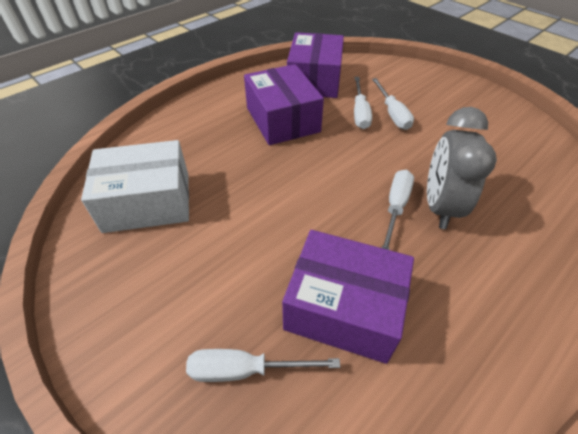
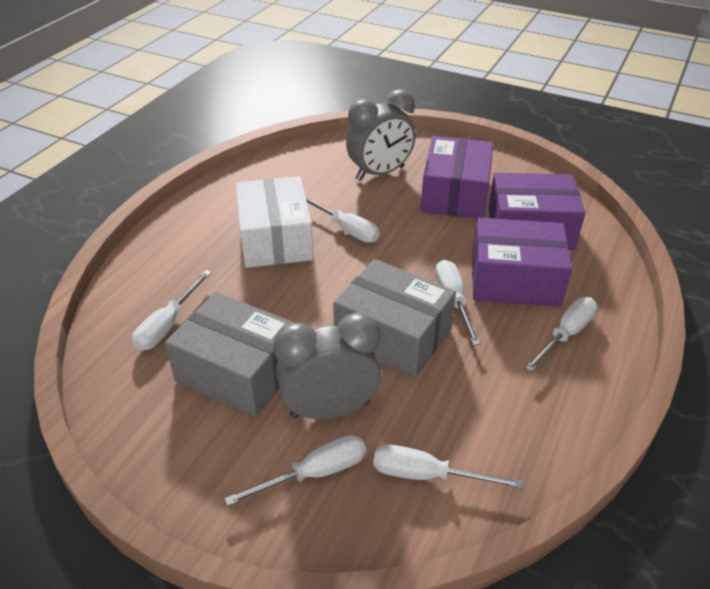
grey box: 0 -> 2
grey clock: 1 -> 2
white screwdriver: 4 -> 6

